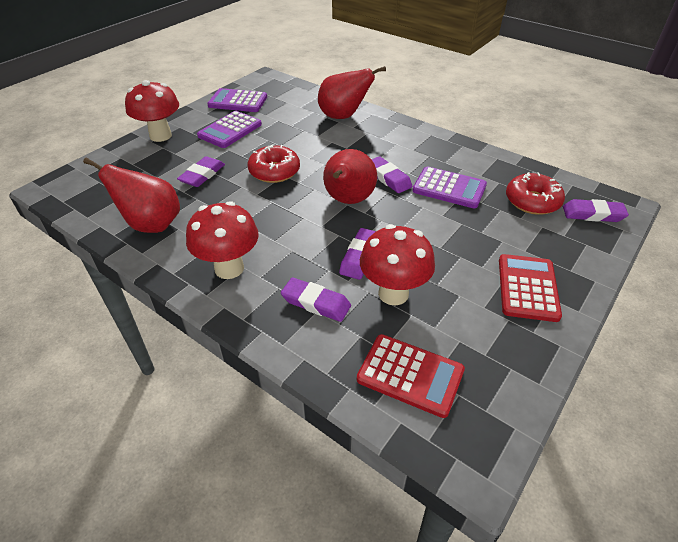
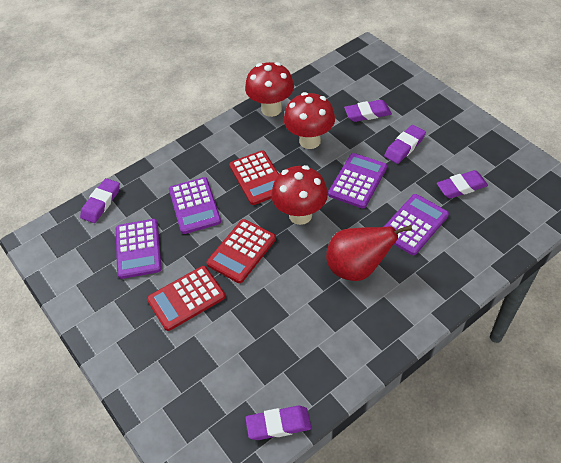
purple calculator: 3 -> 4
red calculator: 2 -> 3
red donut: 2 -> 0
red pear: 3 -> 1

